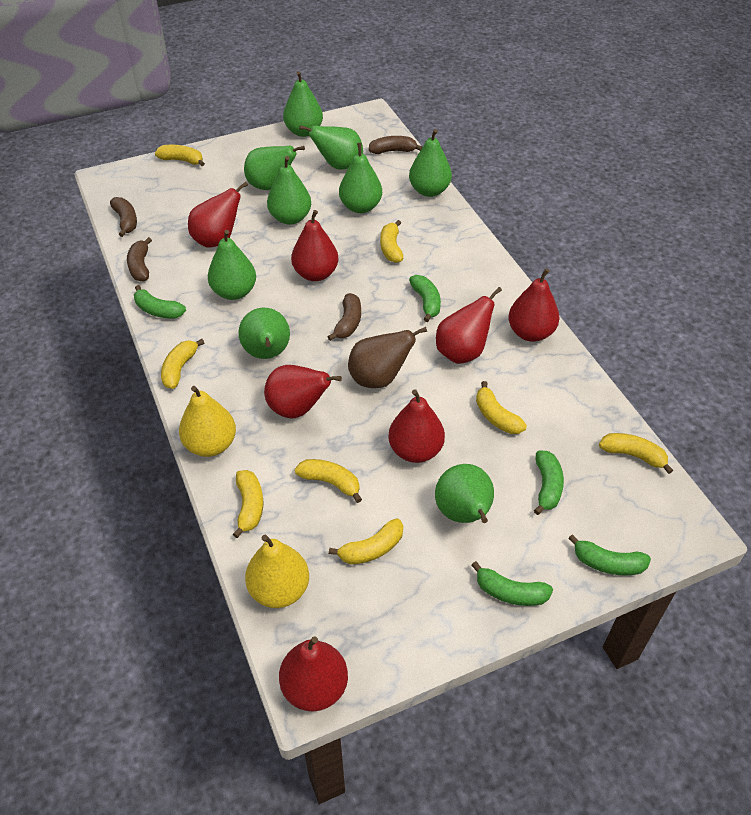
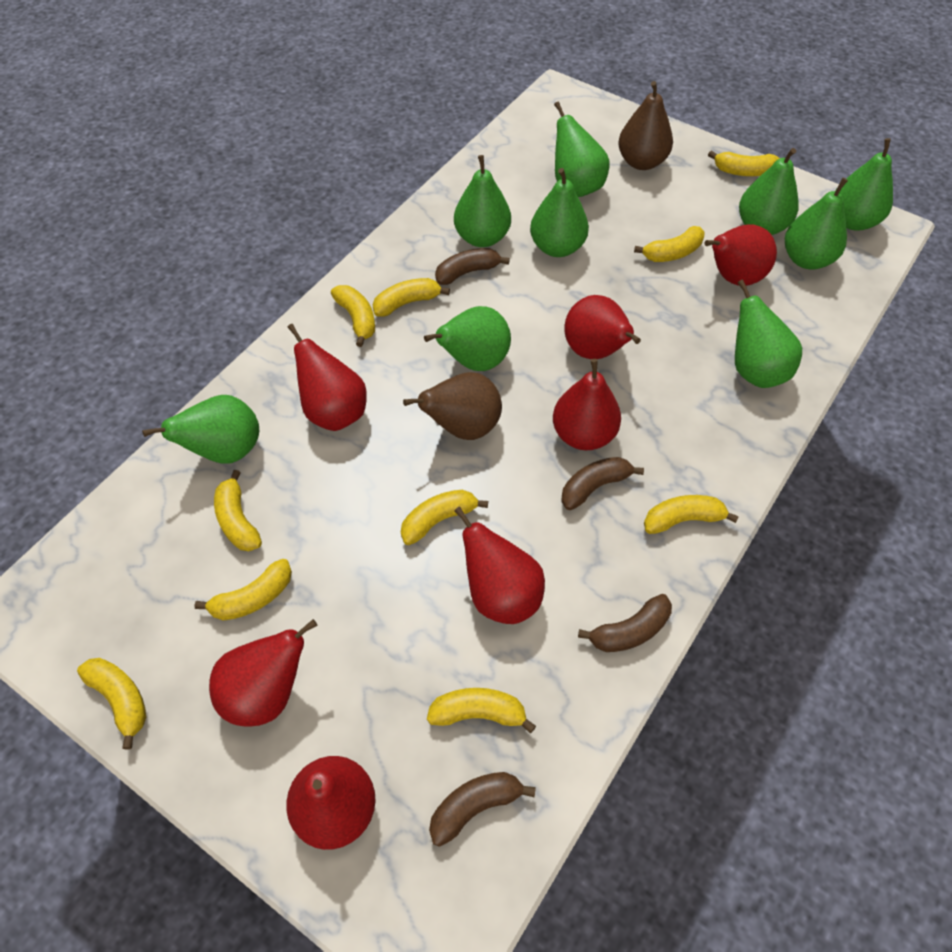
brown pear: 1 -> 2
green banana: 5 -> 0
yellow banana: 8 -> 10
yellow pear: 2 -> 0

